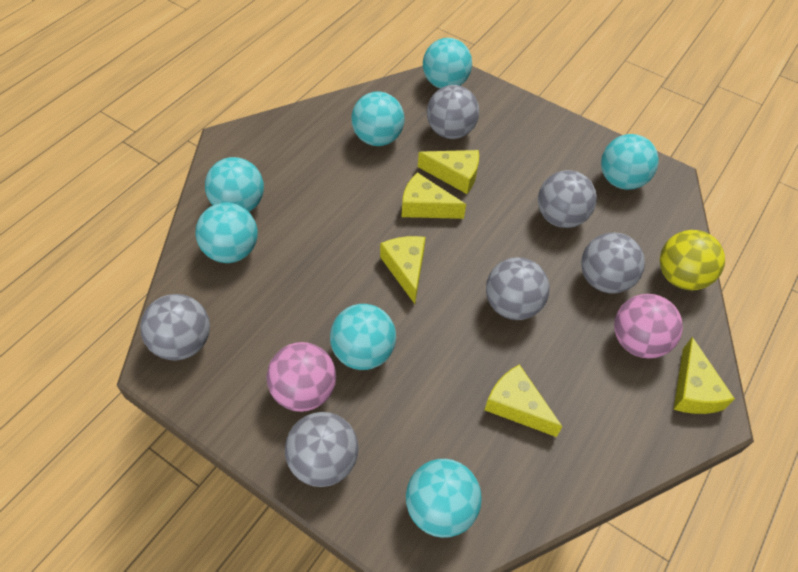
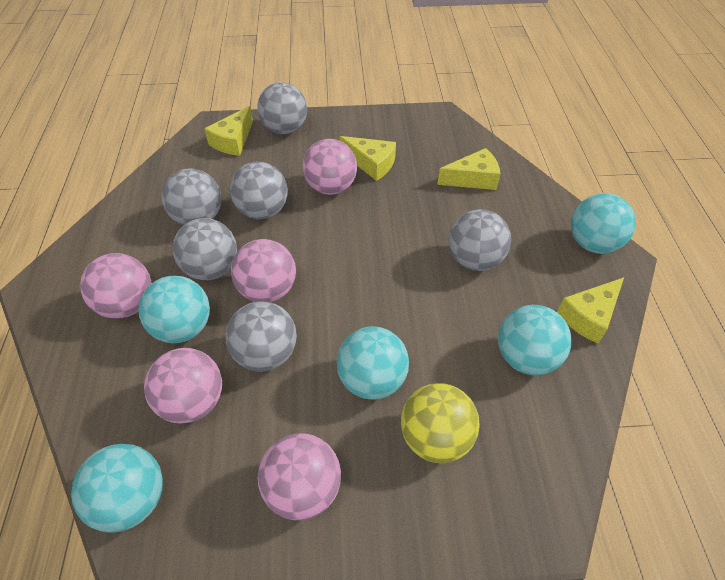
pink ball: 2 -> 5
turquoise ball: 7 -> 5
yellow cheese: 5 -> 4

